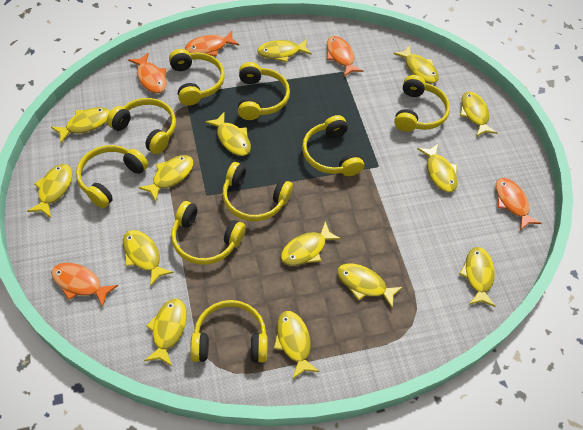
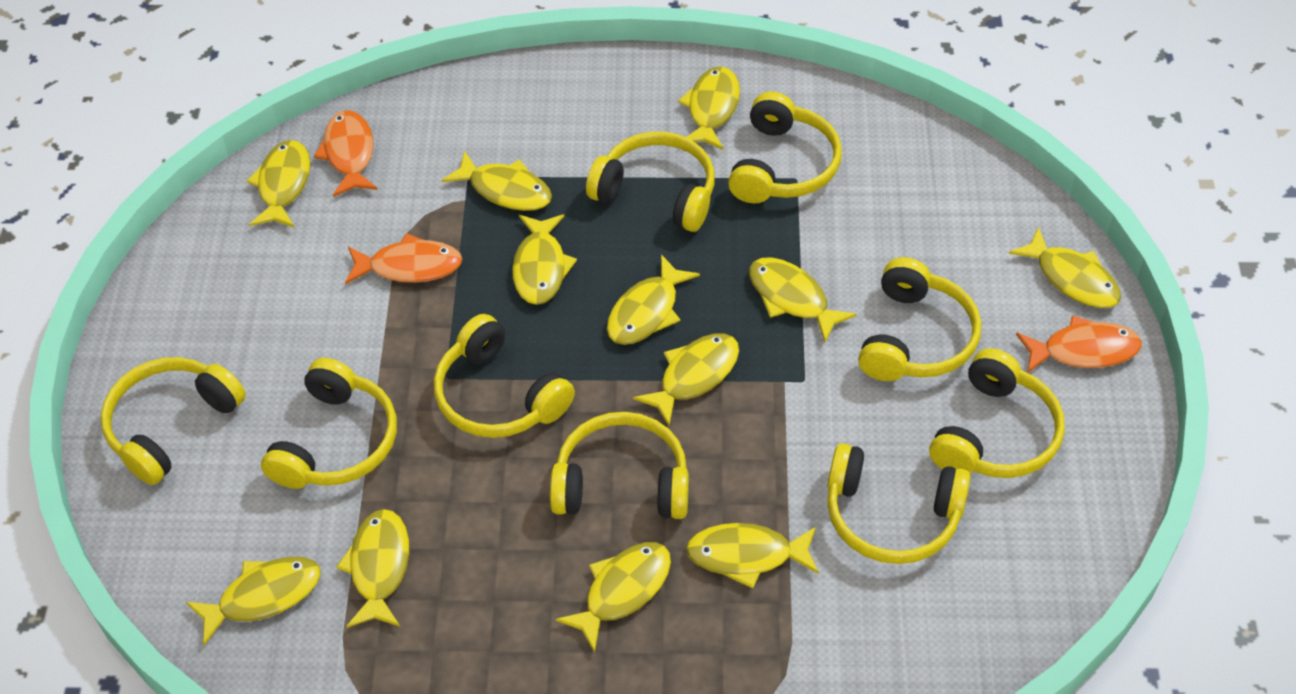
orange fish: 5 -> 3
yellow fish: 14 -> 12

